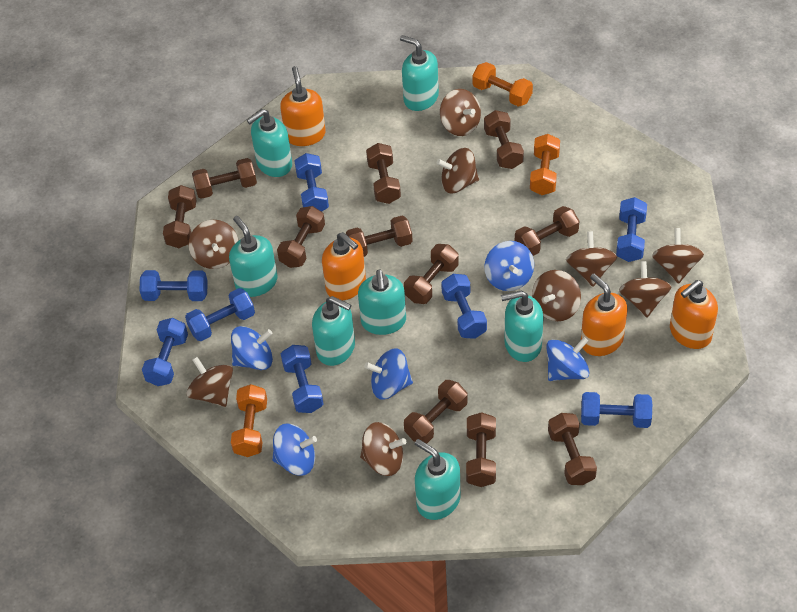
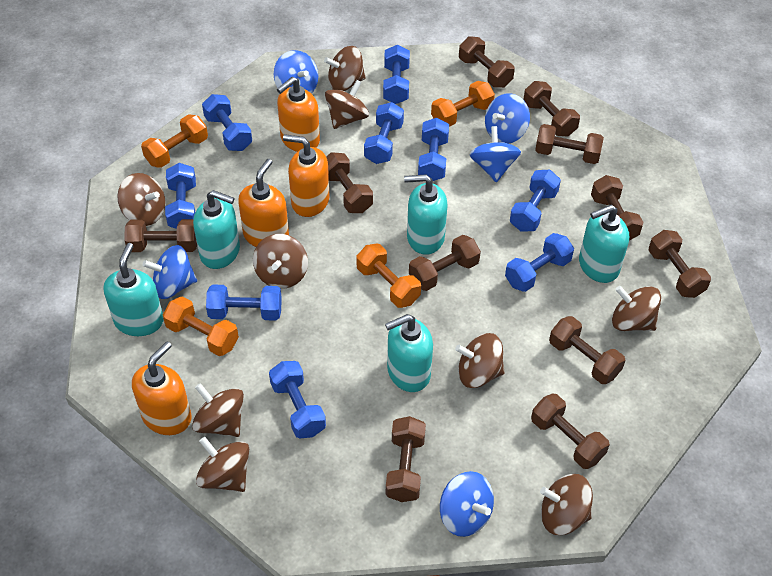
blue dumbbell: 8 -> 9
orange dumbbell: 3 -> 4
turquoise soap dispenser: 7 -> 5

